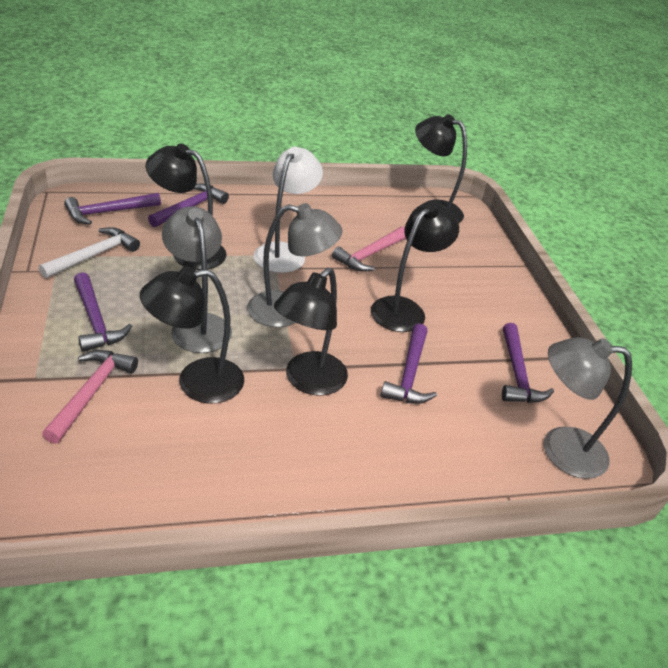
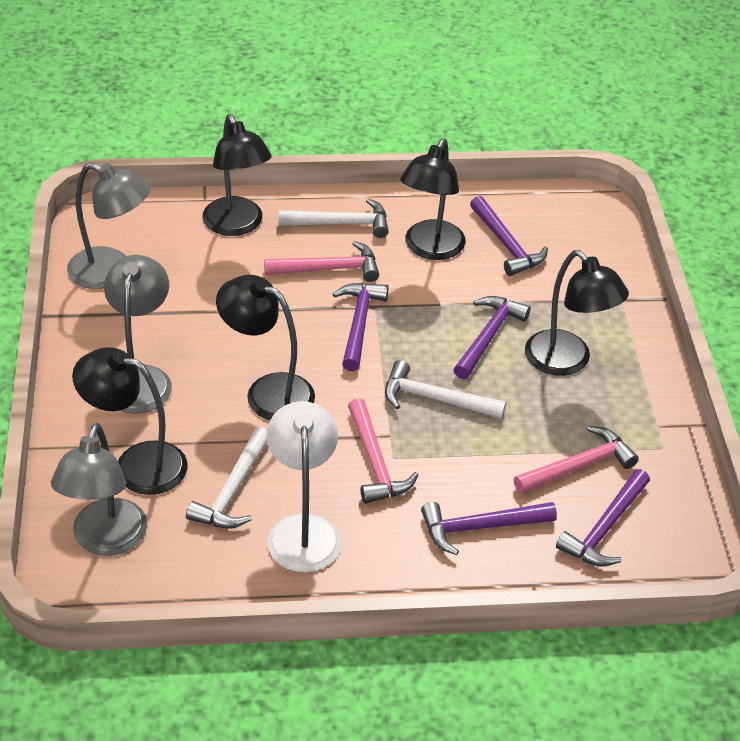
pink hammer: 2 -> 3
white hammer: 1 -> 3

